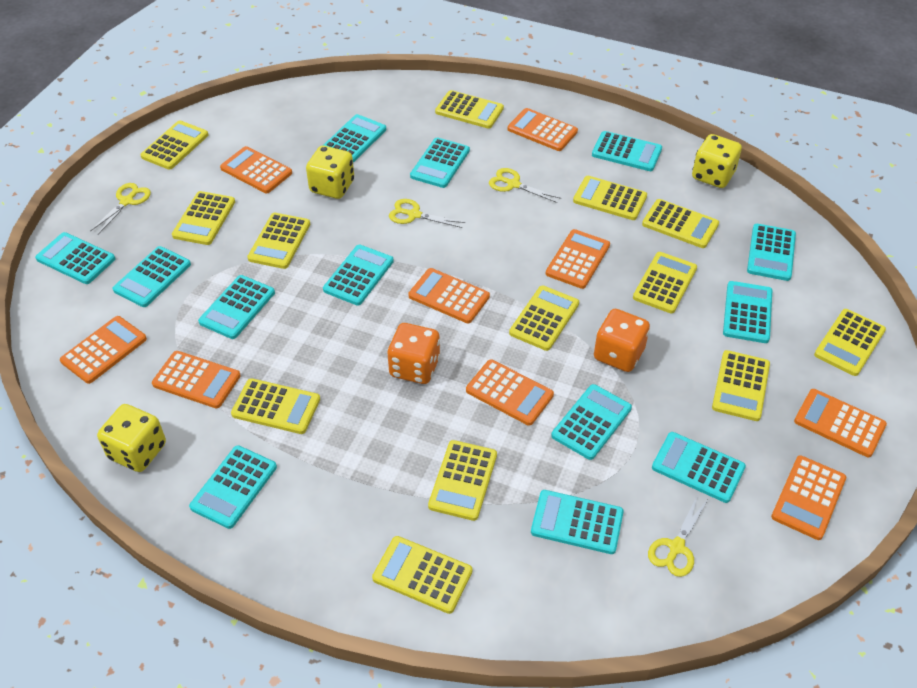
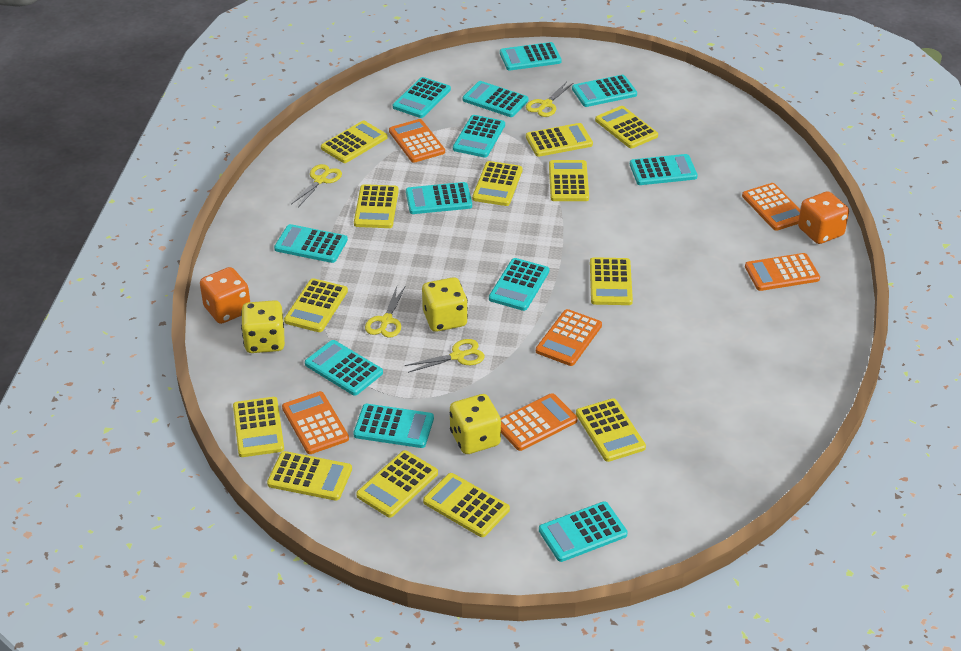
orange calculator: 9 -> 6
turquoise calculator: 13 -> 12

